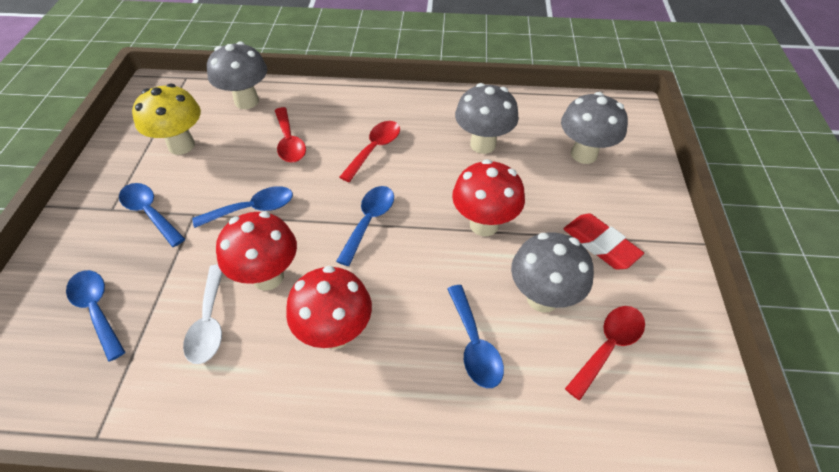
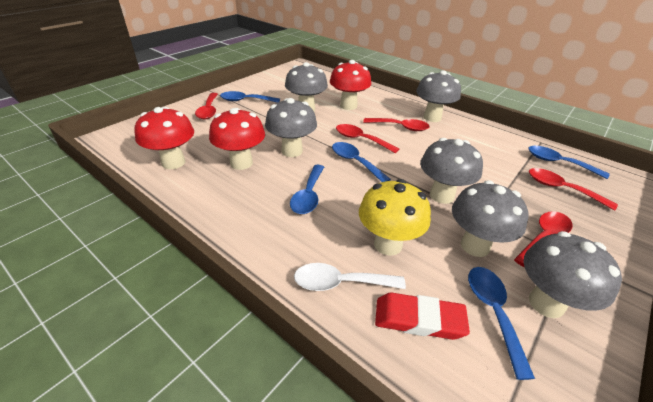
grey mushroom: 4 -> 6
red spoon: 3 -> 5

